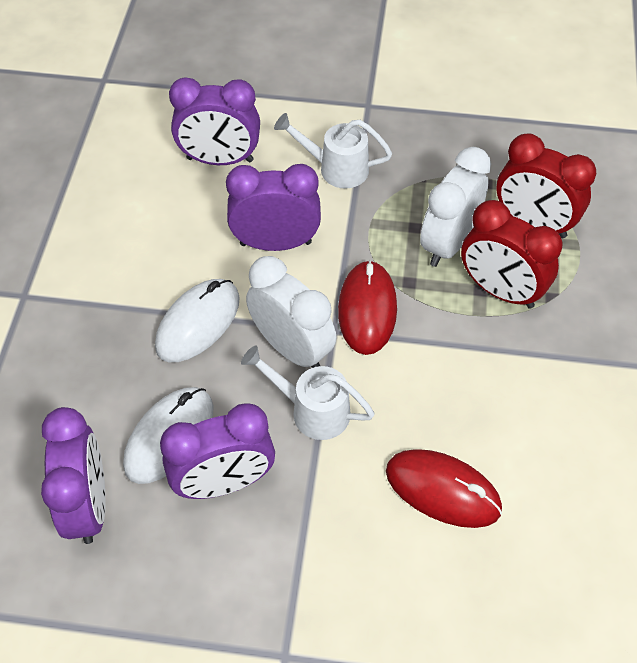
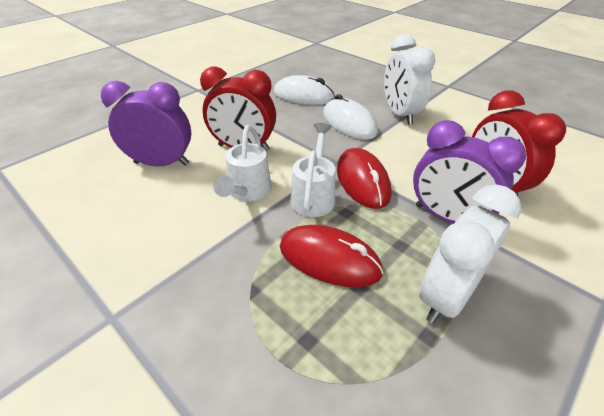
purple clock: 4 -> 2

